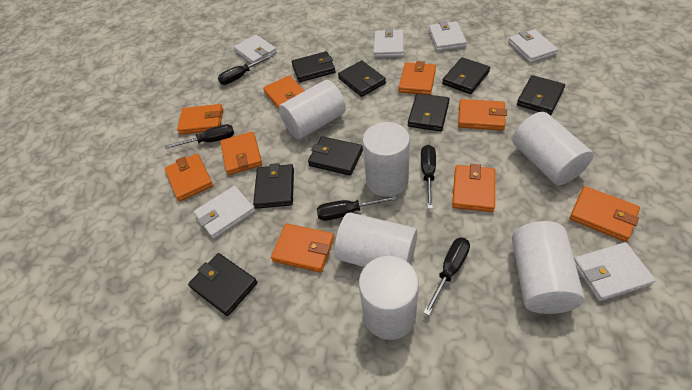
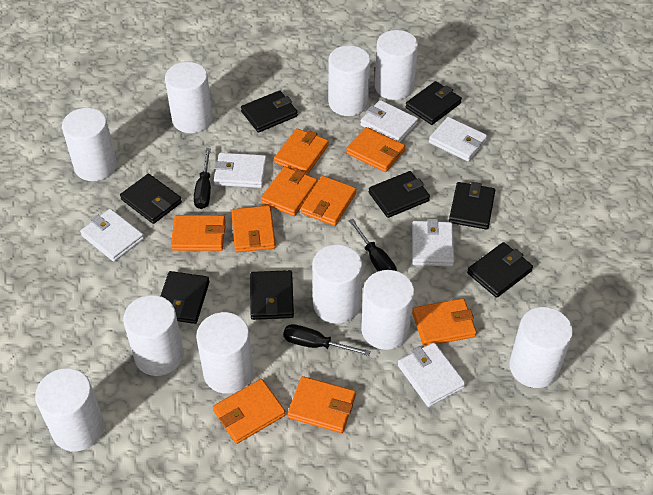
black screwdriver: 5 -> 3
white cylinder: 6 -> 10

